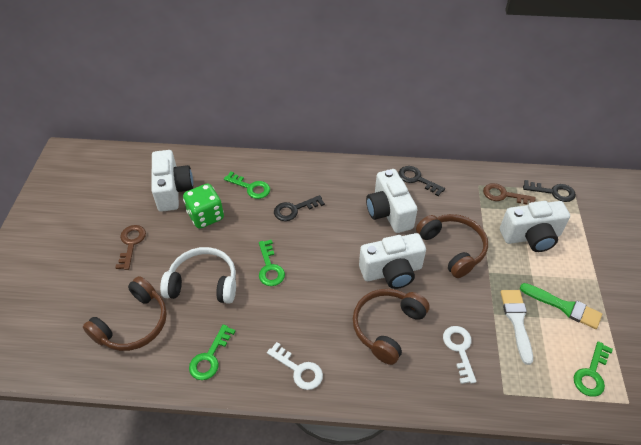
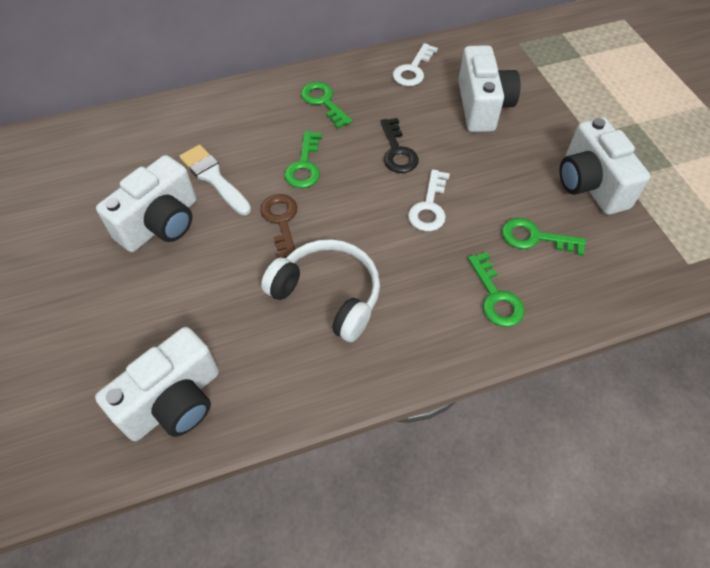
black key: 3 -> 1
brown headphones: 3 -> 0
brown key: 2 -> 1
green brush: 1 -> 0
green dice: 1 -> 0

